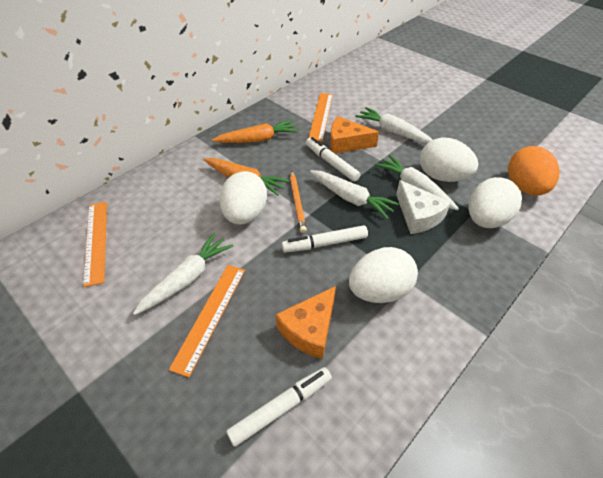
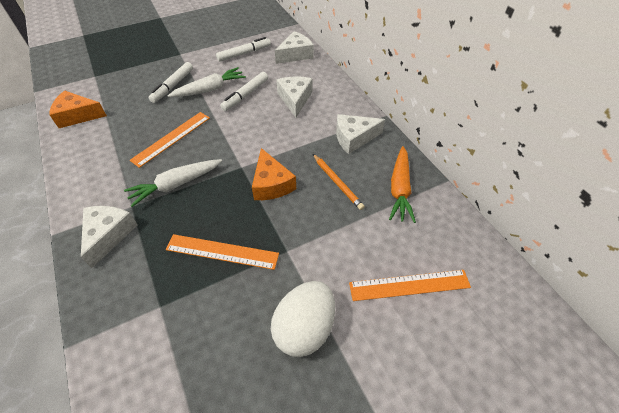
orange carrot: 2 -> 1
orange egg: 1 -> 0
white carrot: 4 -> 2
white cheese: 1 -> 4
white egg: 4 -> 1

